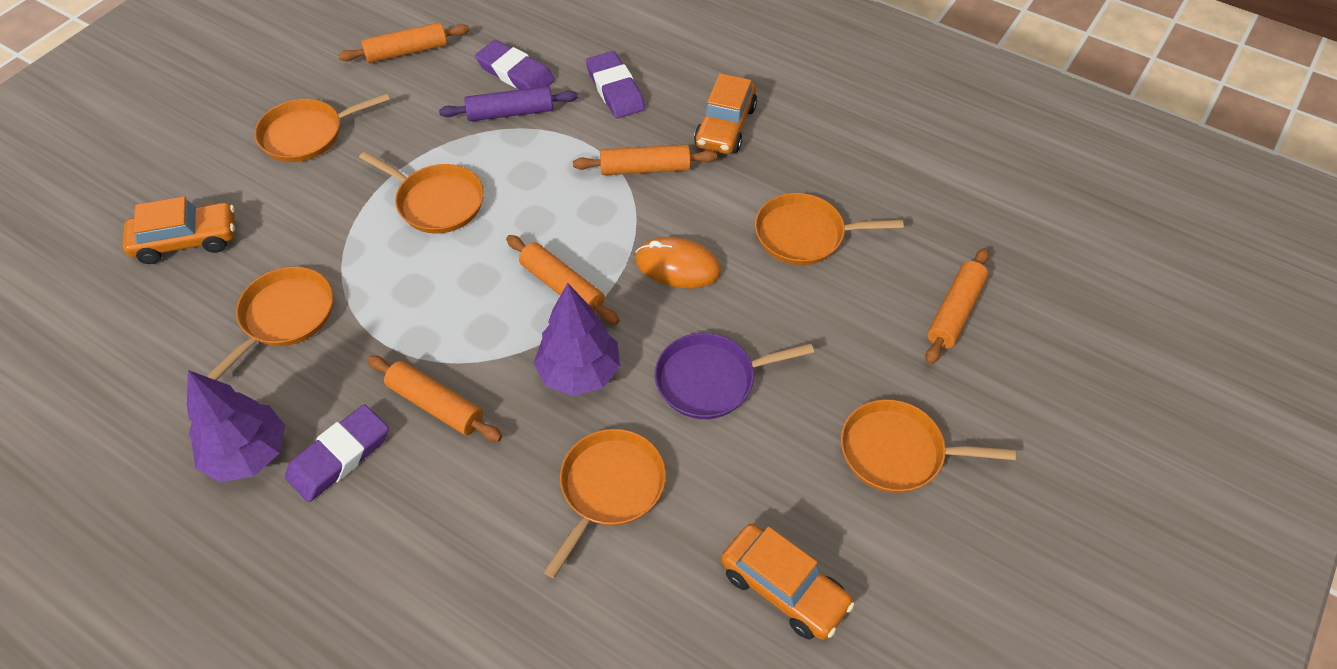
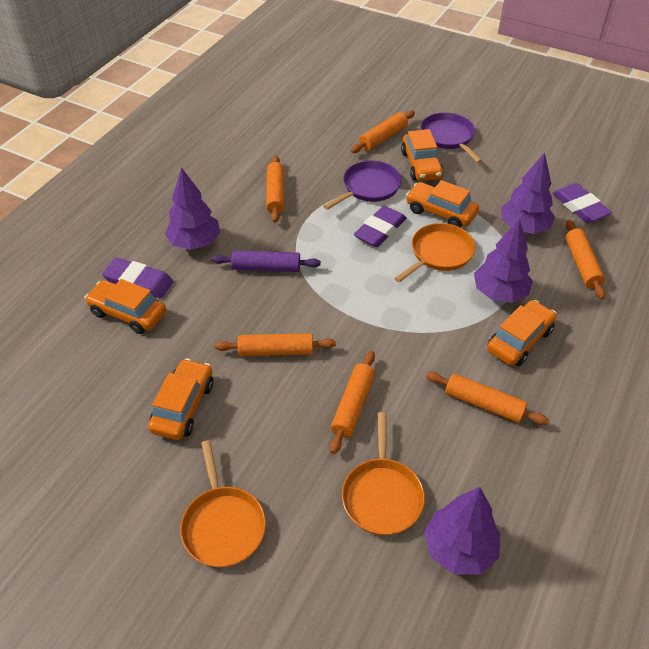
orange car: 3 -> 5
orange mouse: 1 -> 0
orange pan: 6 -> 3
orange rolling pin: 5 -> 6
purple pan: 1 -> 2
purple tree: 2 -> 4

